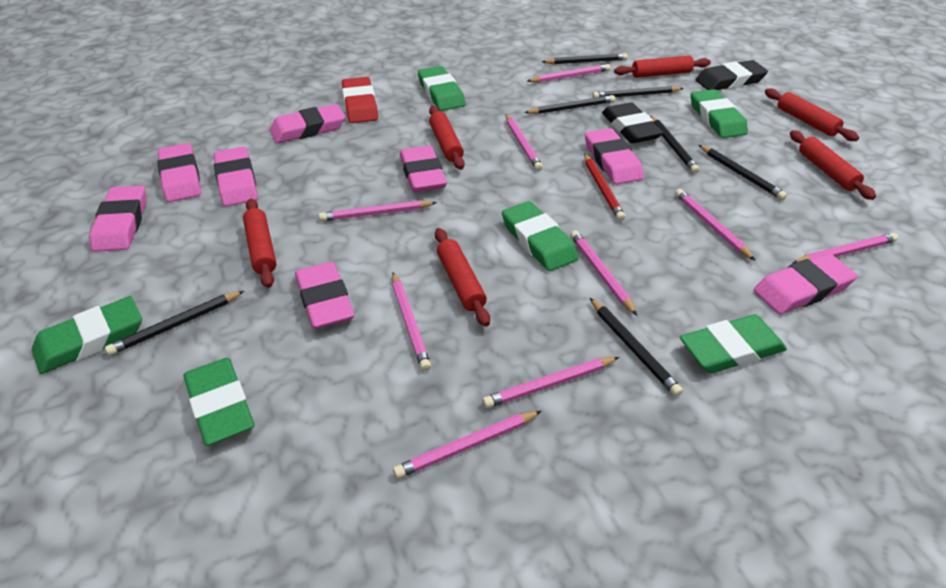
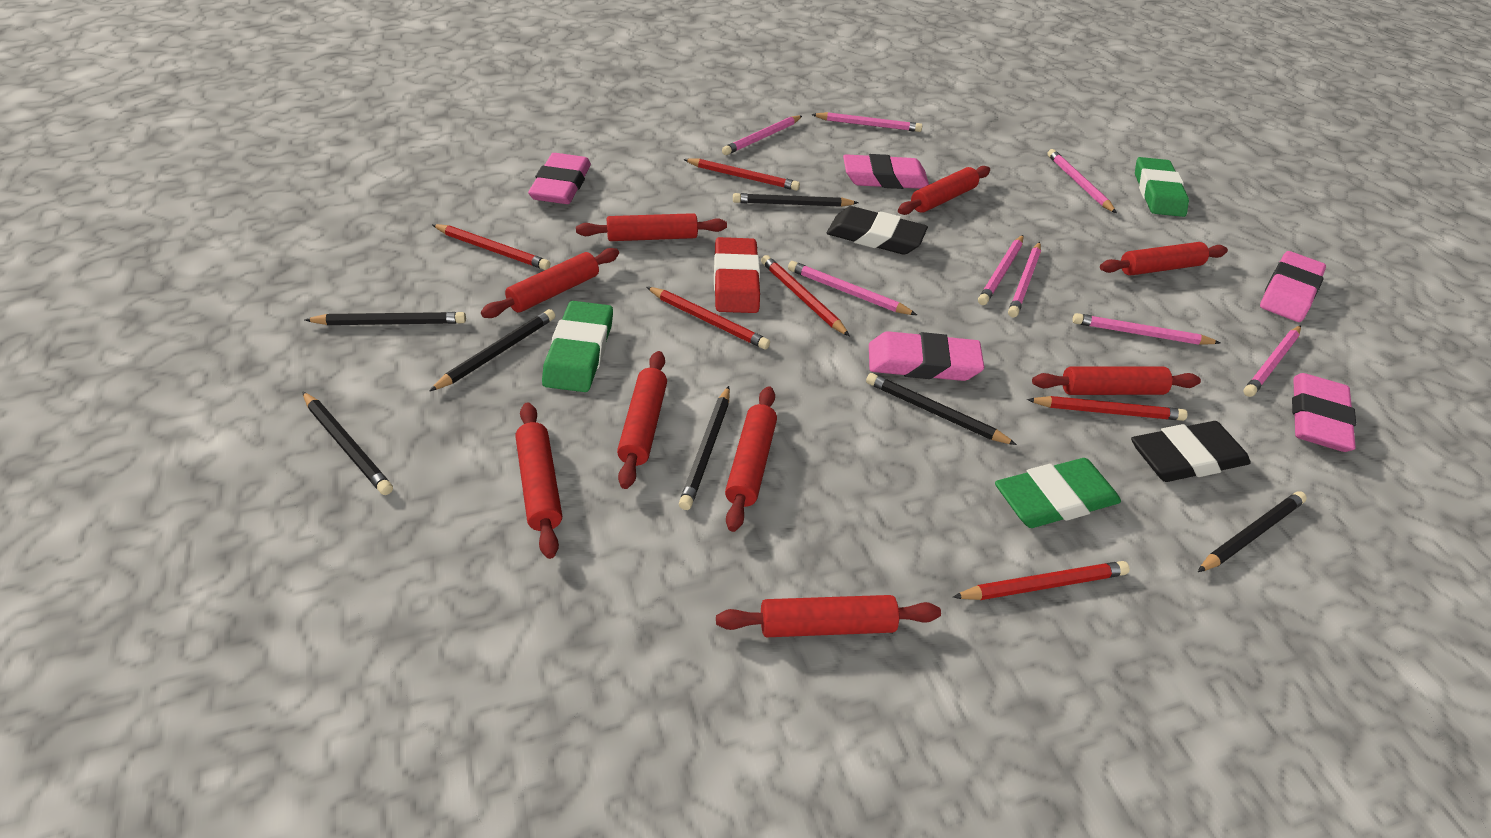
green eraser: 6 -> 3
pink eraser: 8 -> 5
pink pencil: 9 -> 8
red pencil: 1 -> 6
red rolling pin: 6 -> 9

